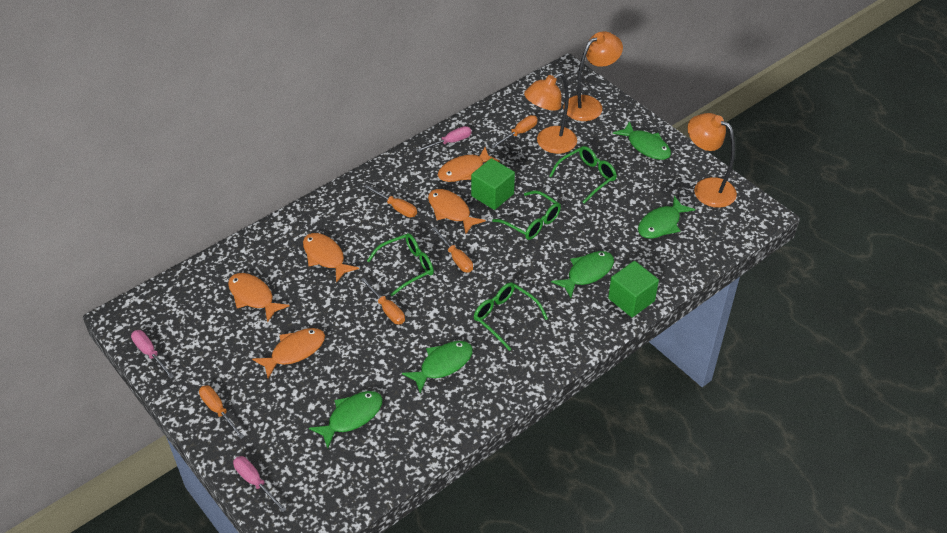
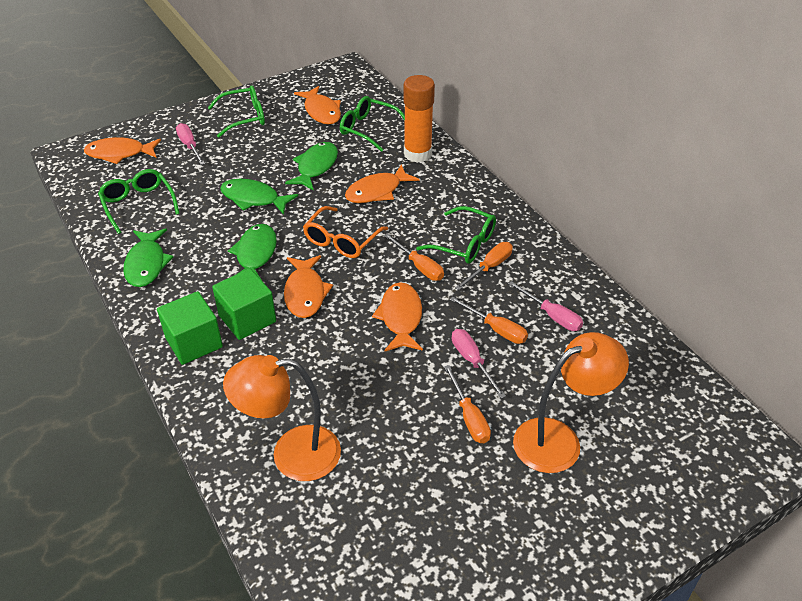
green fish: 5 -> 4
orange glasses: 0 -> 1
orange glue stick: 0 -> 1
orange lamp: 3 -> 2
orange screwdriver: 5 -> 4

